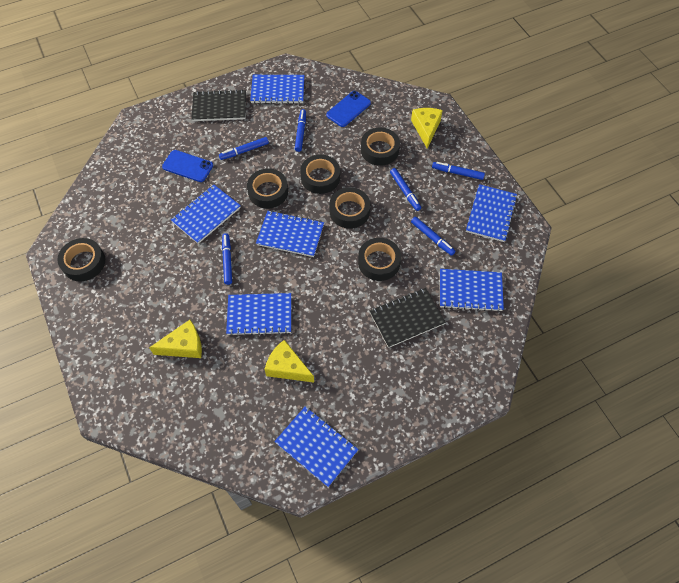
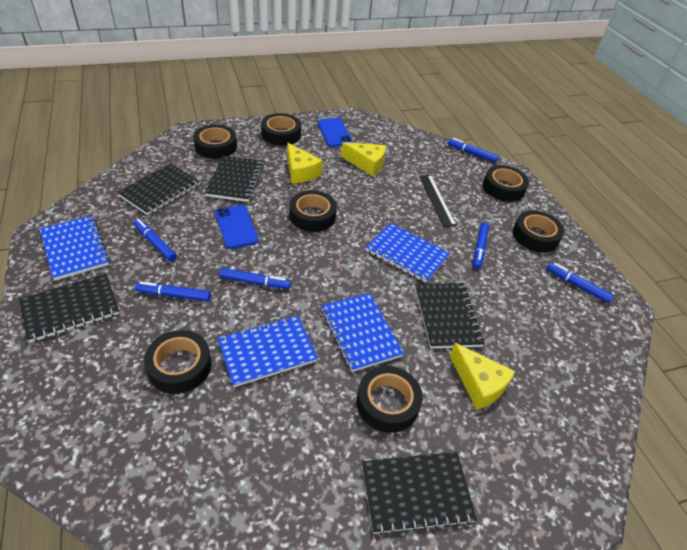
black notebook: 2 -> 5
black ruler: 0 -> 1
black tape: 6 -> 7
blue notebook: 7 -> 4

